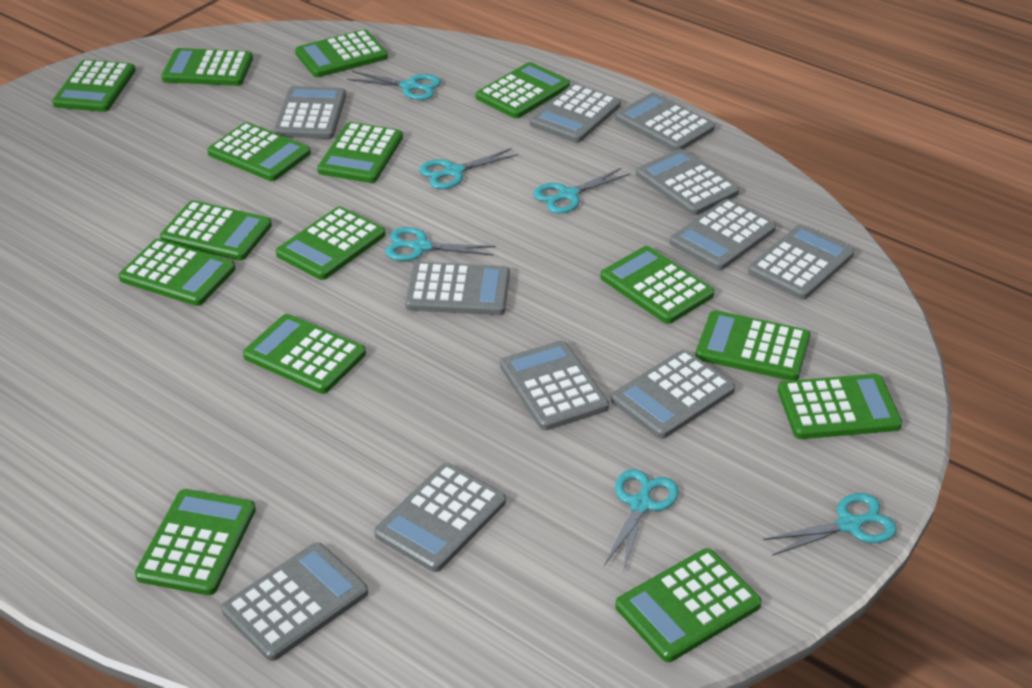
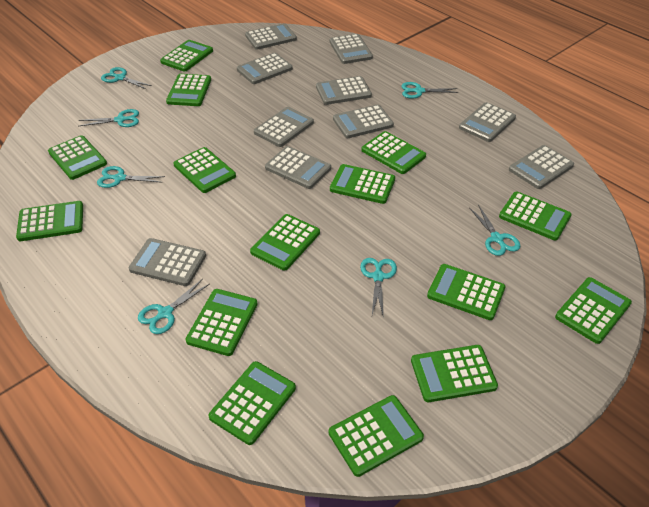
grey calculator: 11 -> 10
turquoise scissors: 6 -> 7

